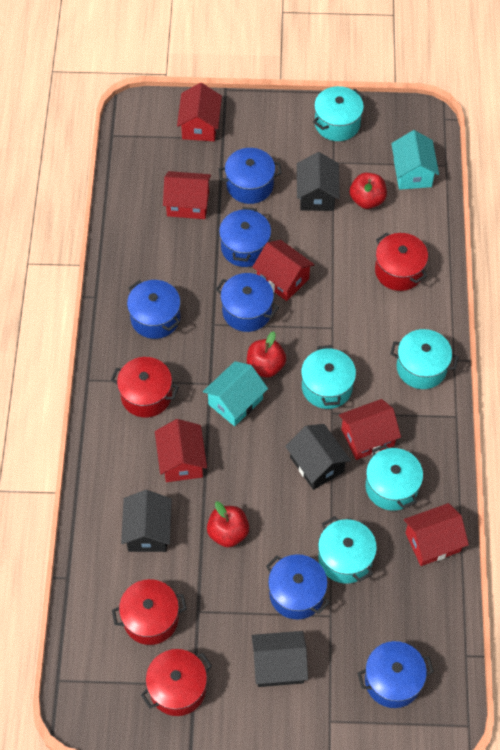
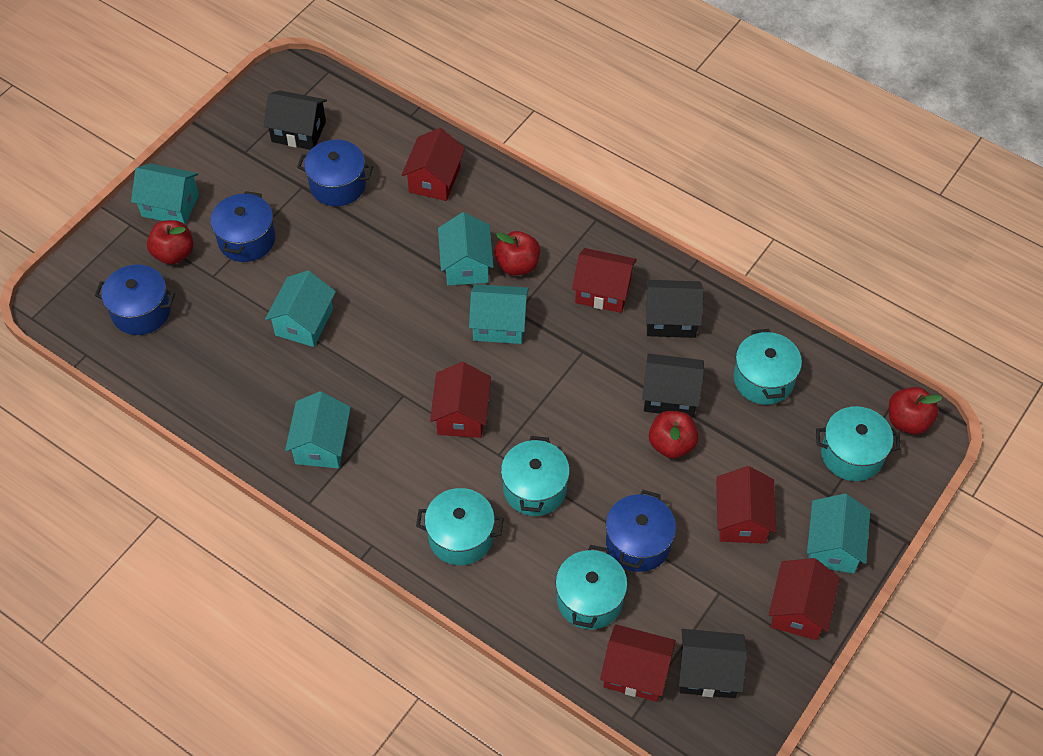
blue pot: 6 -> 4
red apple: 3 -> 4
red pot: 4 -> 0
turquoise house: 2 -> 6

